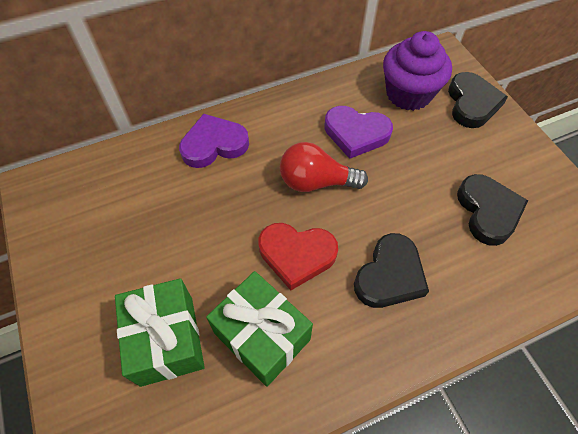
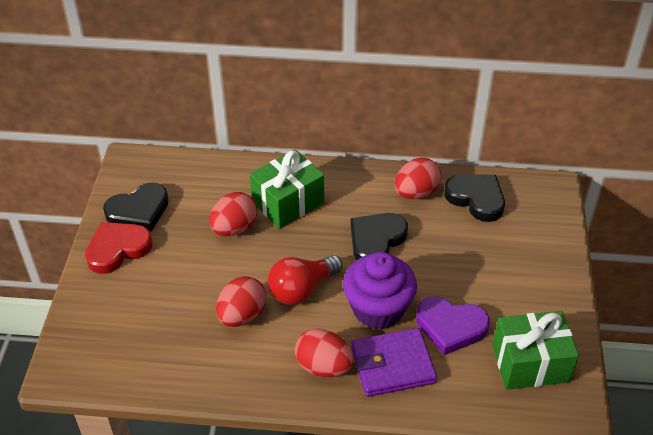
purple heart: 2 -> 1
purple wallet: 0 -> 1
red egg: 0 -> 4

